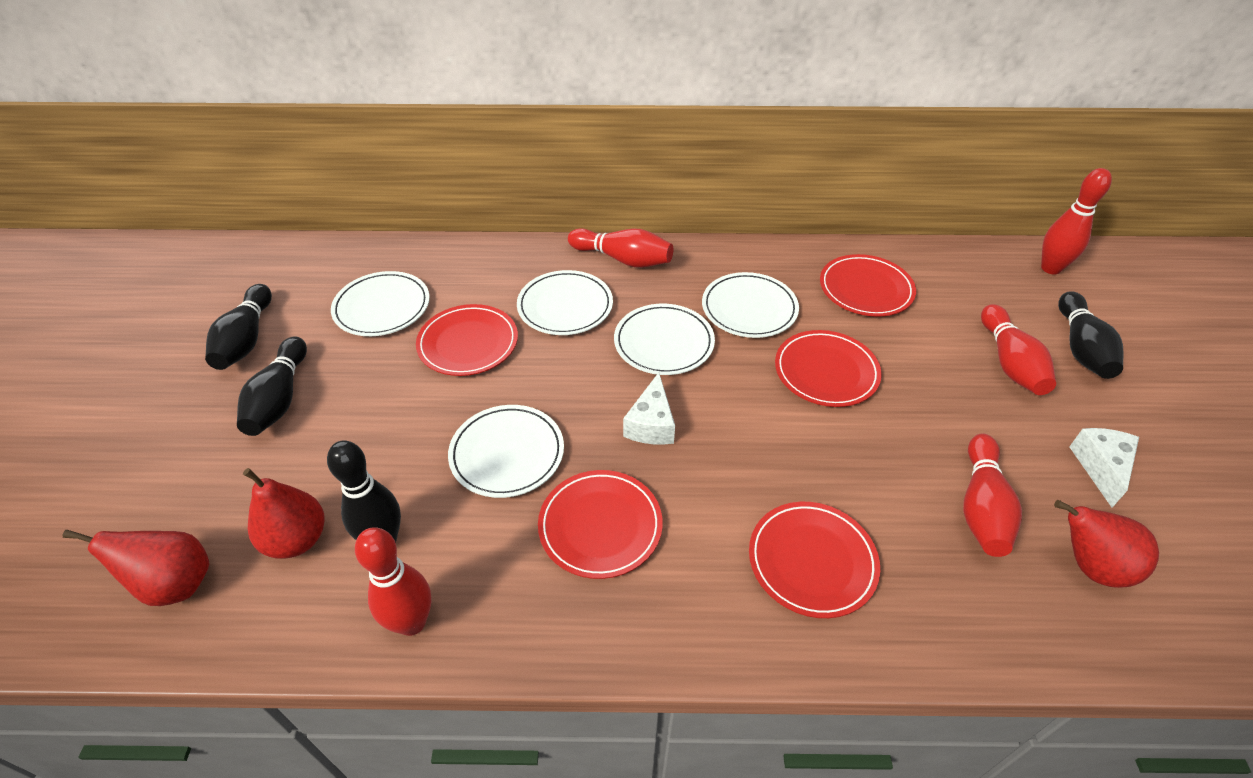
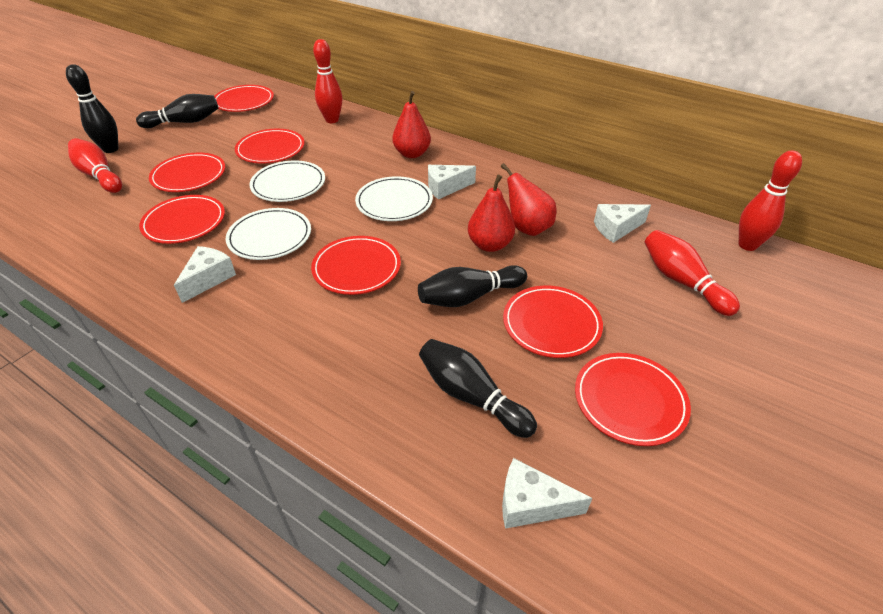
red bowling pin: 5 -> 4
red plate: 5 -> 7
white cheese: 2 -> 4
white plate: 5 -> 3

